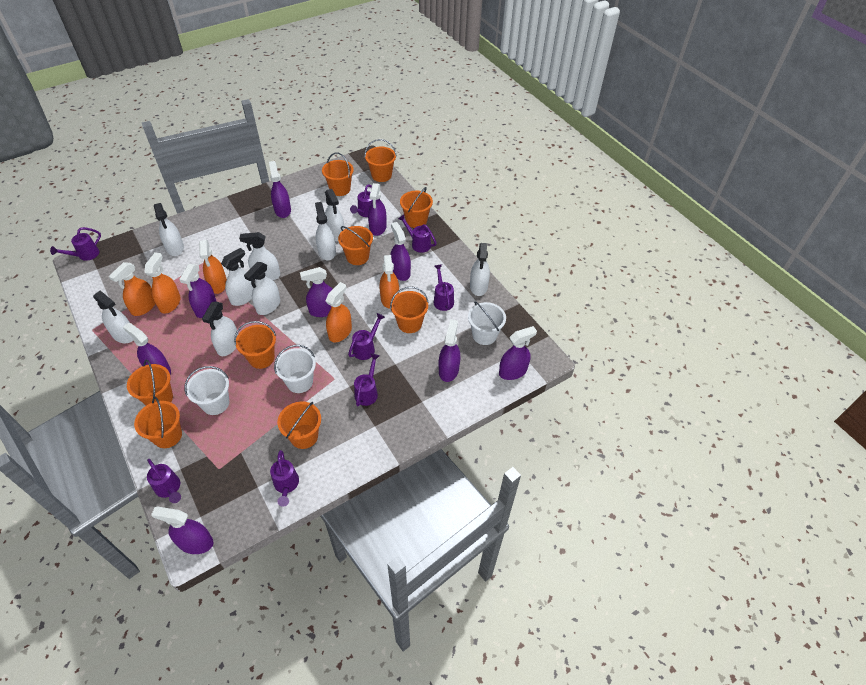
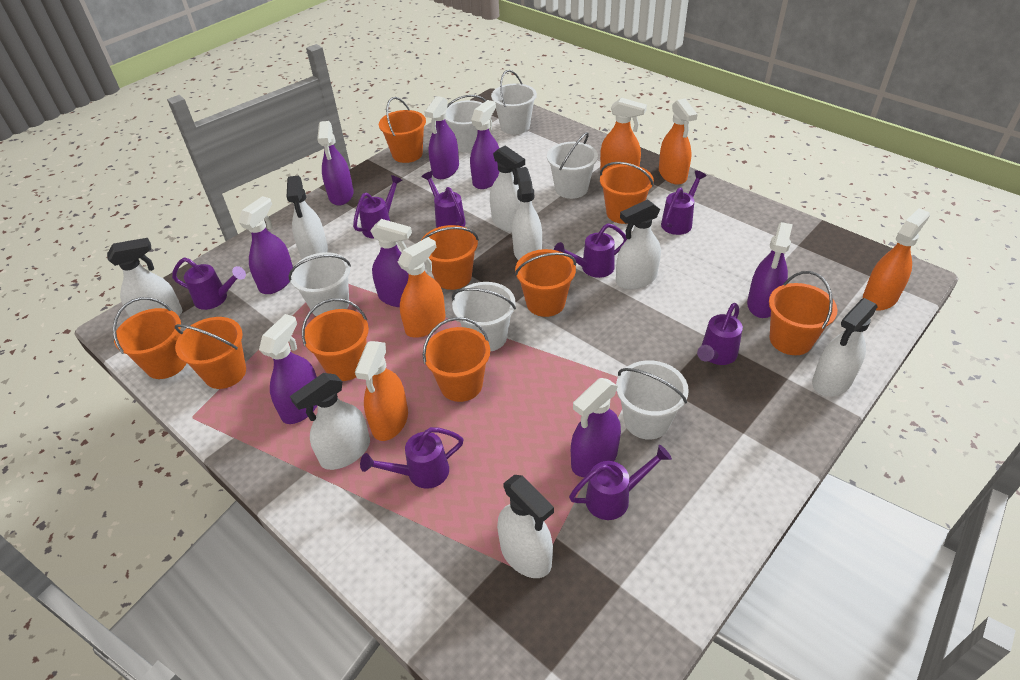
purple spray bottle: 9 -> 8
white bucket: 3 -> 6
white spray bottle: 9 -> 8

